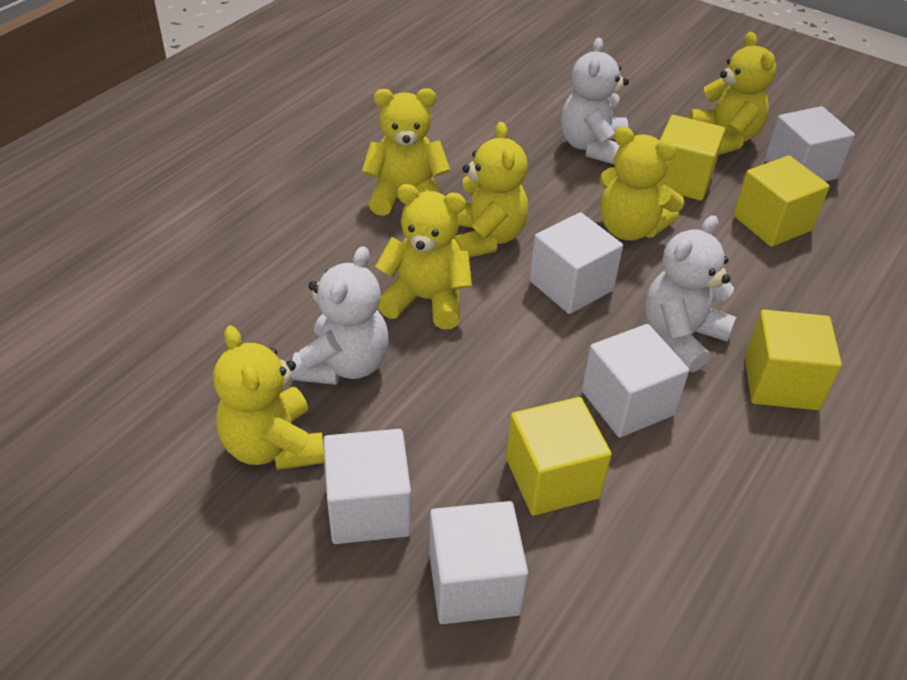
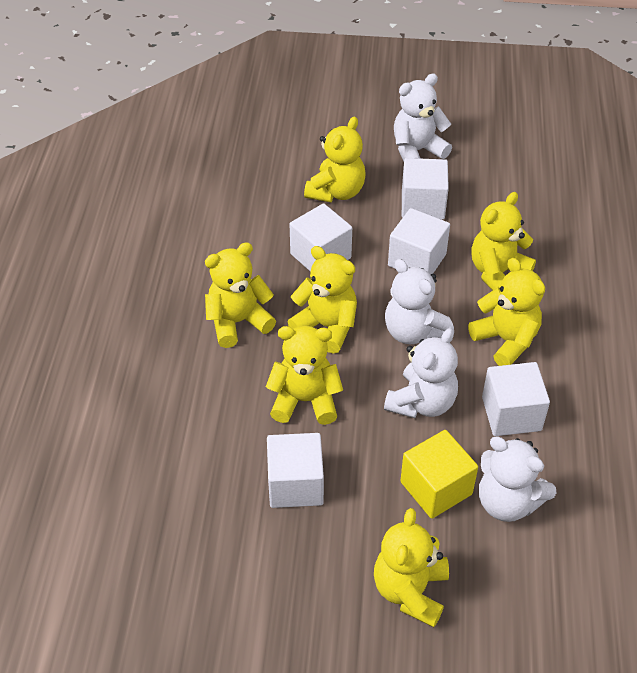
white teddy bear: 3 -> 4
yellow cube: 4 -> 1
yellow teddy bear: 6 -> 7

